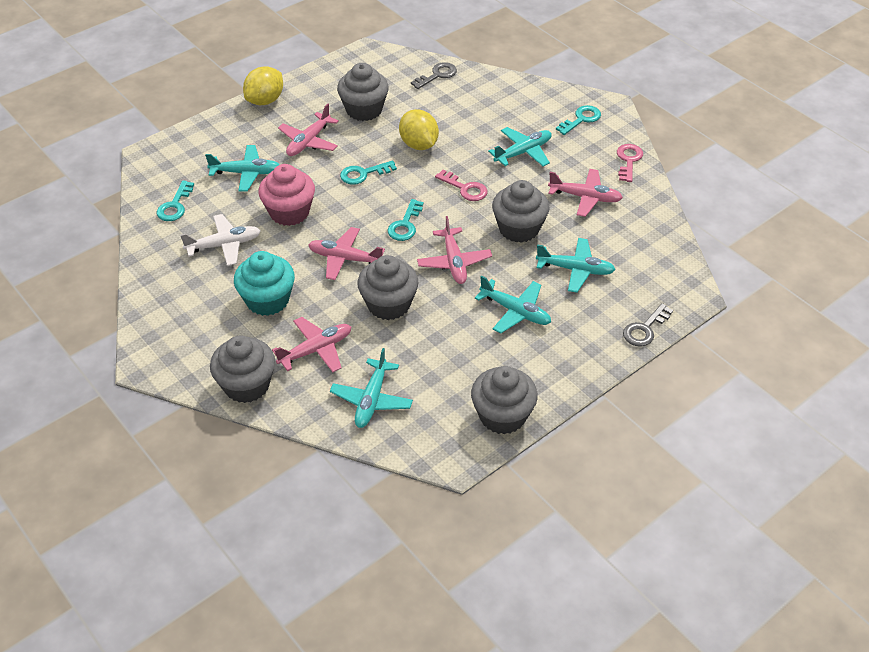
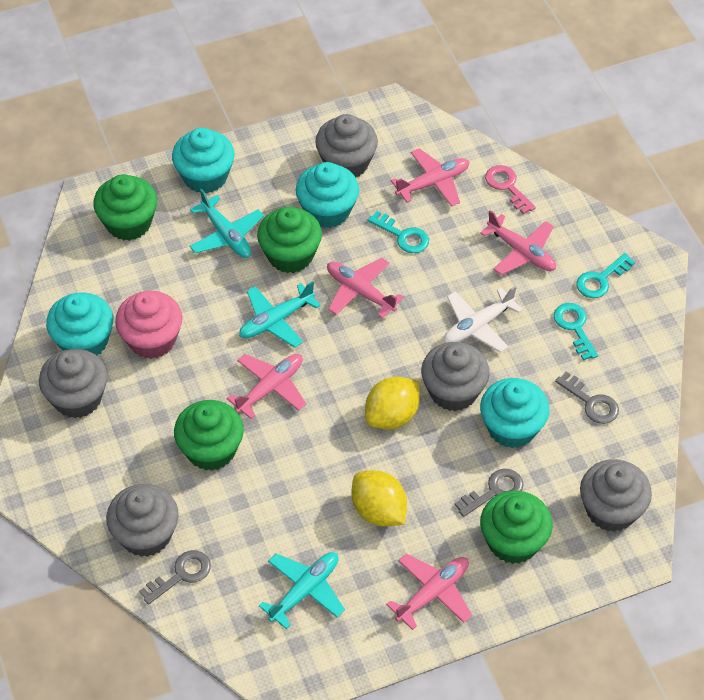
green cupcake: 0 -> 4
grey key: 2 -> 3
pink key: 2 -> 1
turquoise cupcake: 1 -> 4
turquoise key: 4 -> 3
turquoise plane: 5 -> 3

